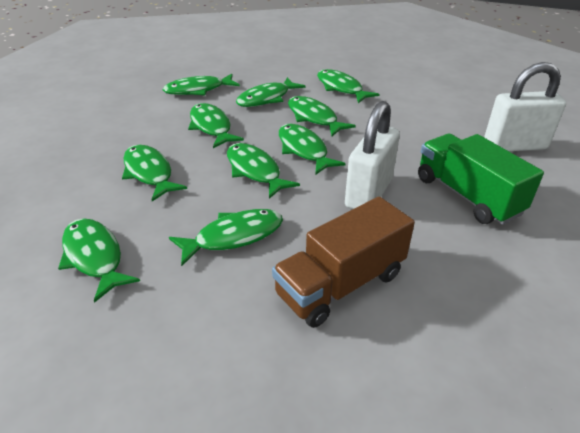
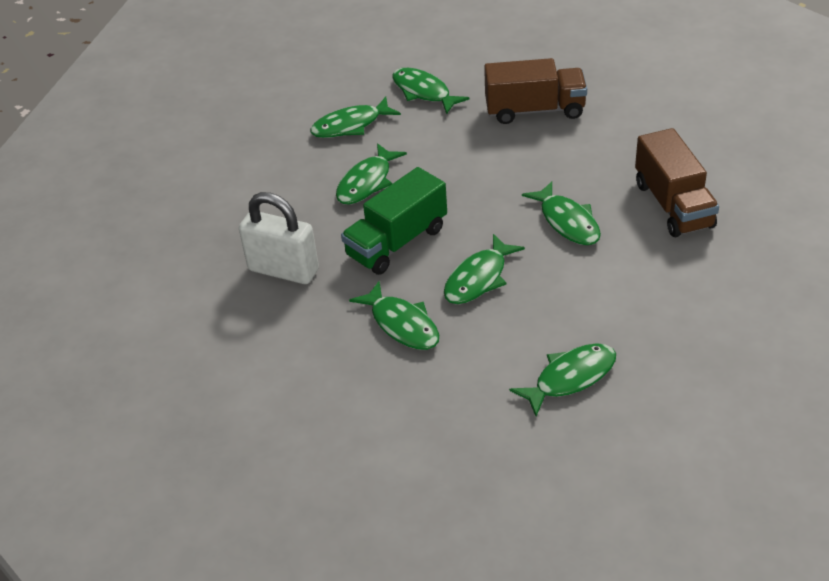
brown truck: 1 -> 2
green fish: 10 -> 7
white padlock: 2 -> 1

